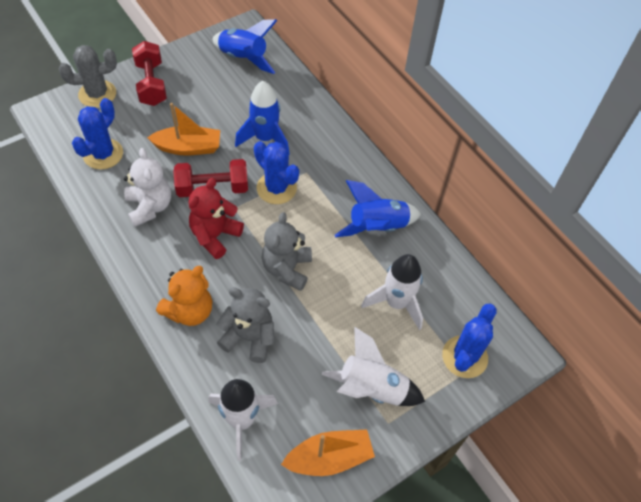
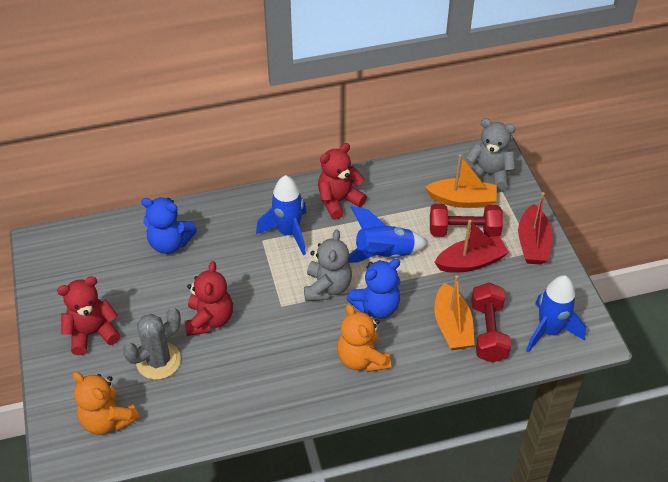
blue cactus: 3 -> 0
blue teddy bear: 0 -> 2
orange teddy bear: 1 -> 2
red boat: 0 -> 2
red teddy bear: 1 -> 3
white rocket: 3 -> 0
white teddy bear: 1 -> 0

